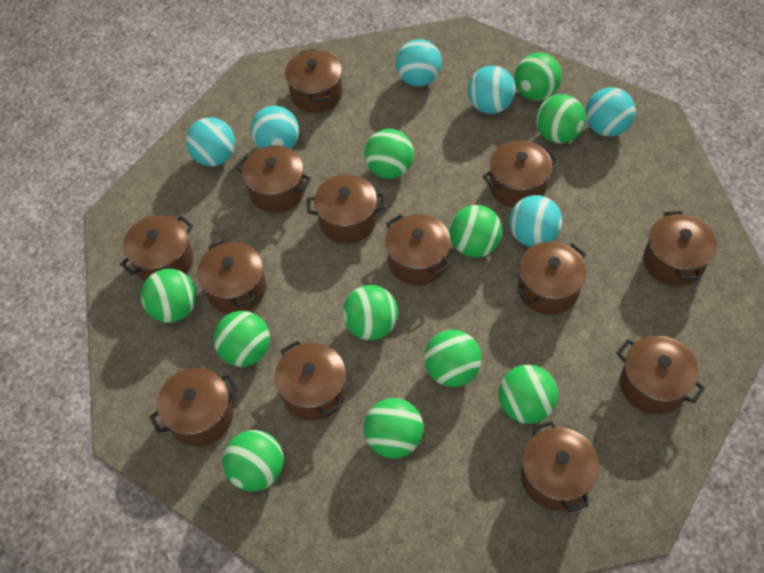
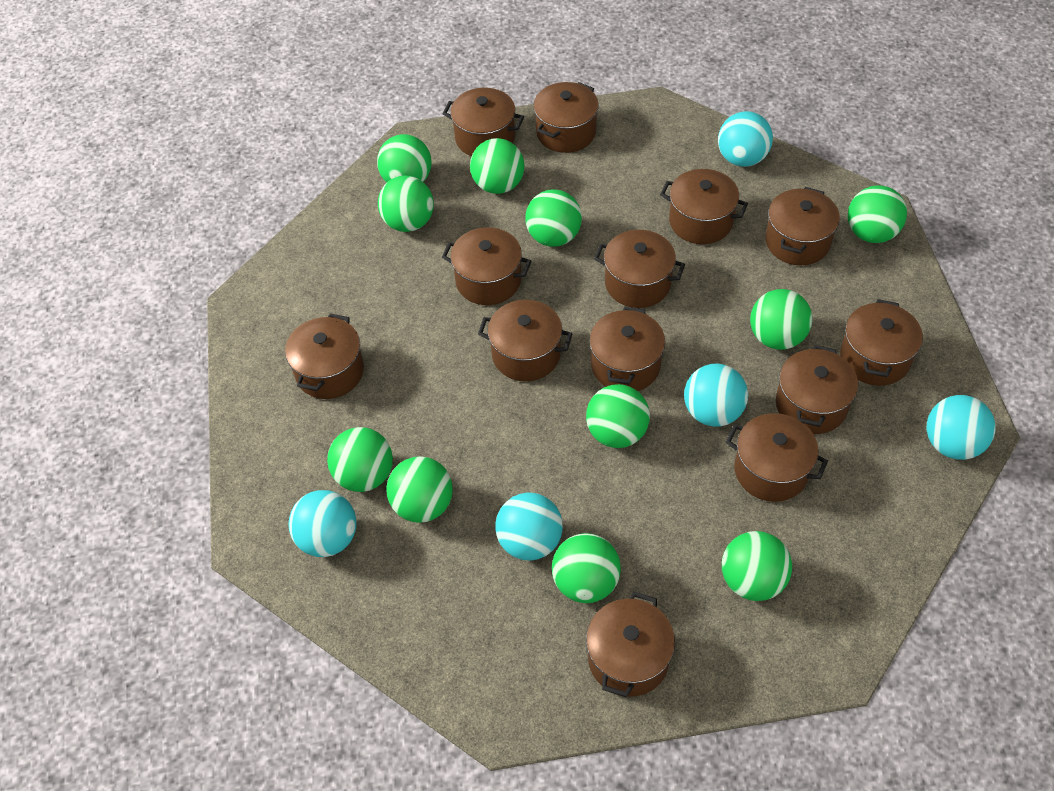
turquoise ball: 6 -> 5

